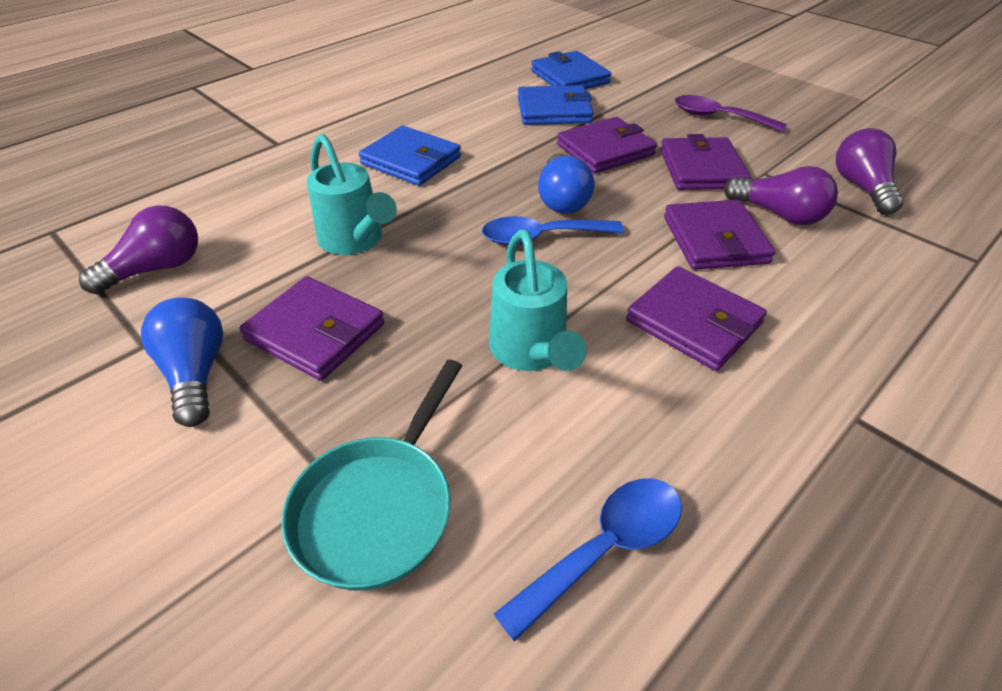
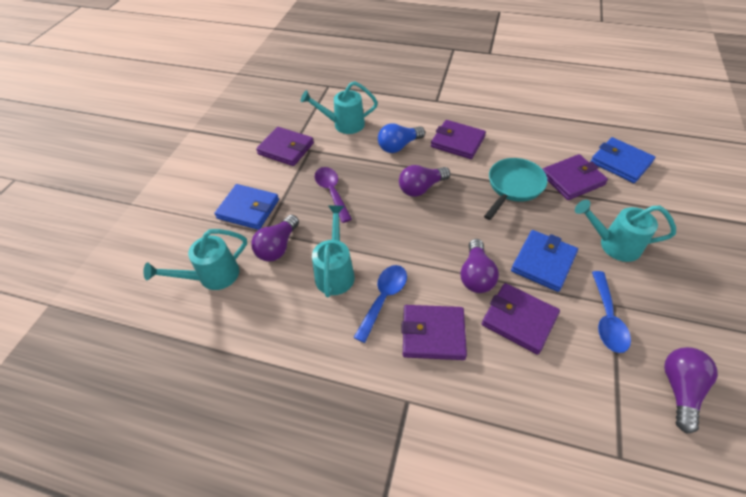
blue light bulb: 2 -> 1
purple light bulb: 3 -> 4
turquoise watering can: 2 -> 4

